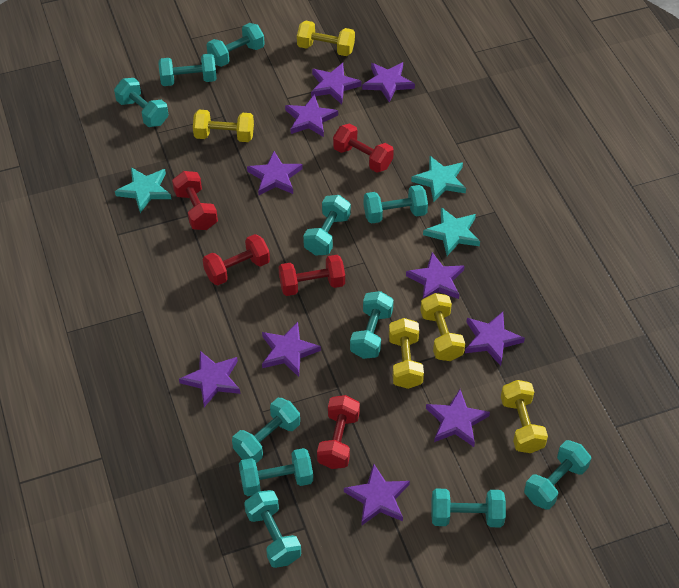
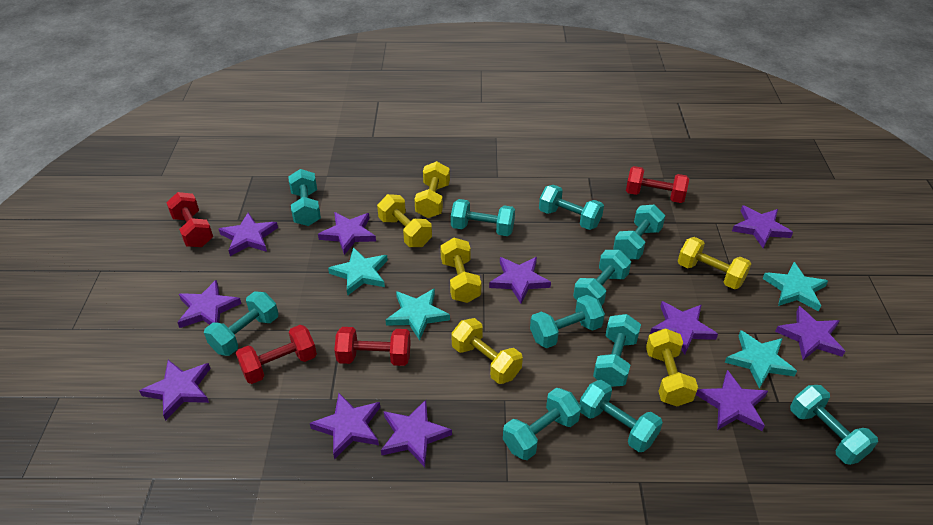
purple star: 10 -> 11
red dumbbell: 5 -> 4
turquoise star: 3 -> 4
yellow dumbbell: 5 -> 6

